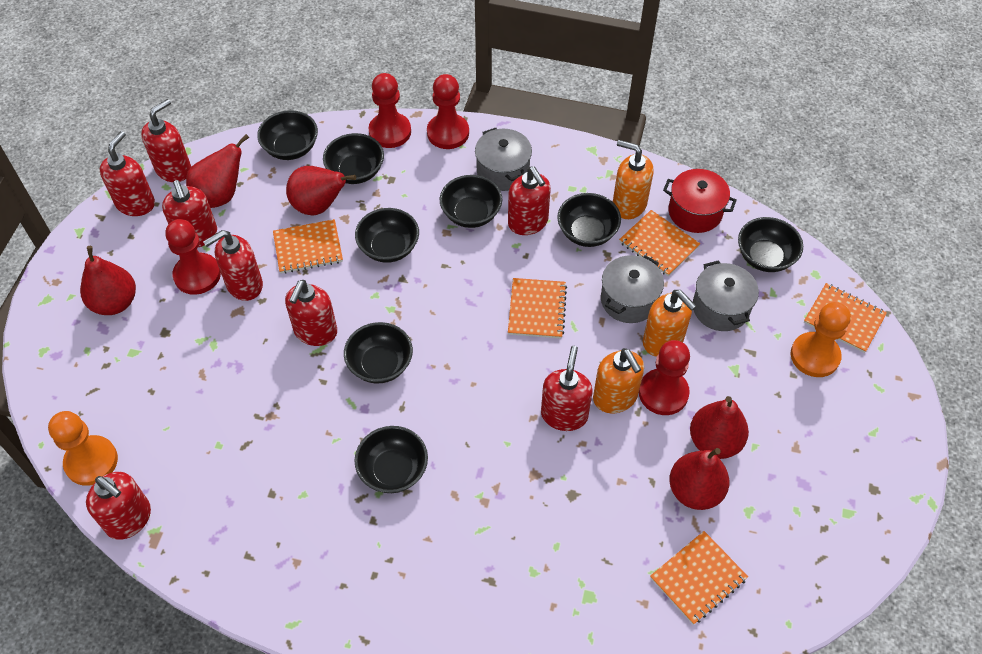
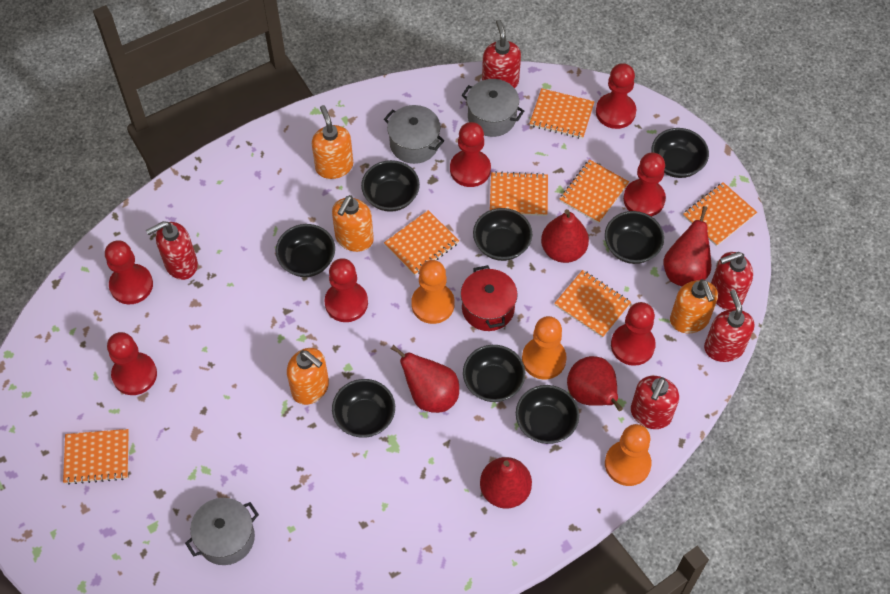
orange notebook: 5 -> 7
orange pawn: 2 -> 3
orange soap dispenser: 3 -> 4
red pawn: 4 -> 7
red soap dispenser: 8 -> 5

